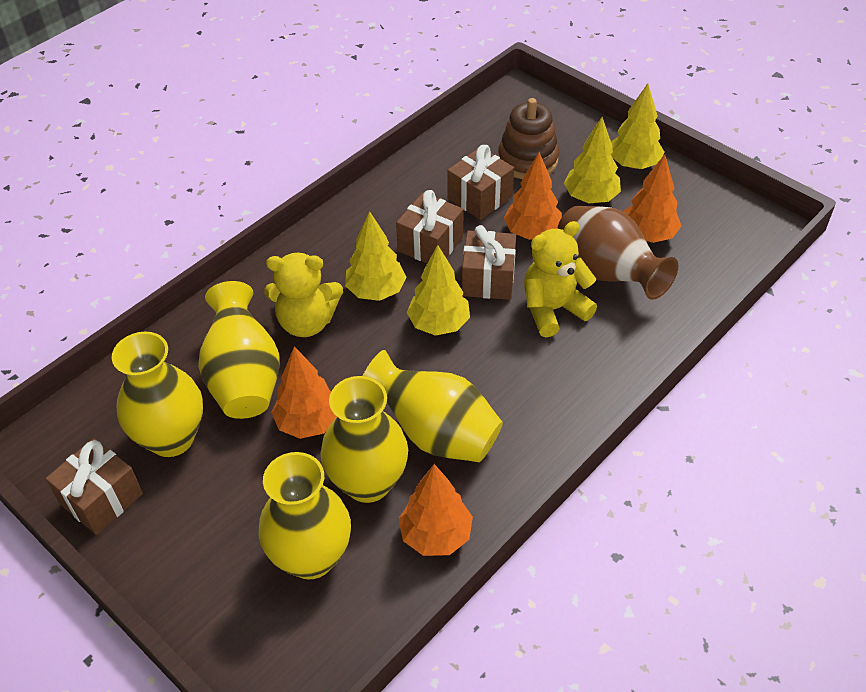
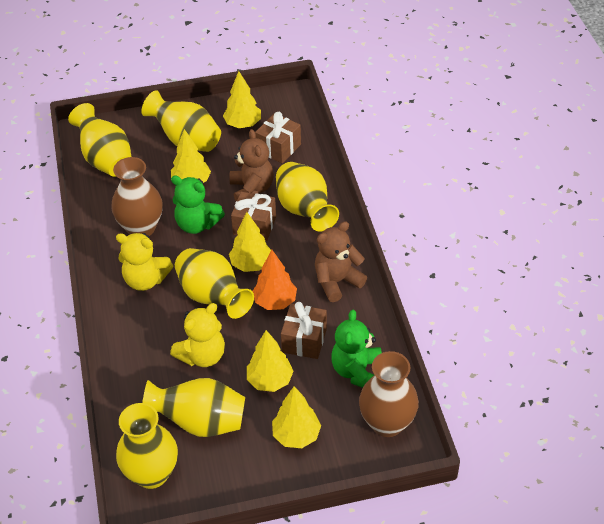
brown gift: 4 -> 3
brown stacking toy: 1 -> 0
brown teddy bear: 0 -> 2
brown vase: 1 -> 2
green teddy bear: 0 -> 2
orange tree: 4 -> 1
yellow tree: 4 -> 5
yellow vase: 5 -> 6

